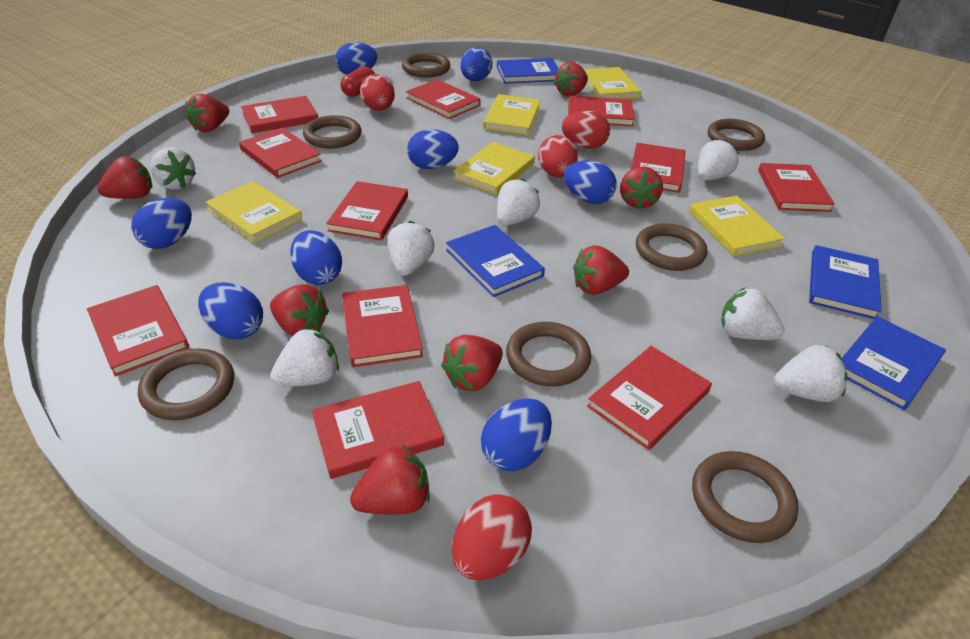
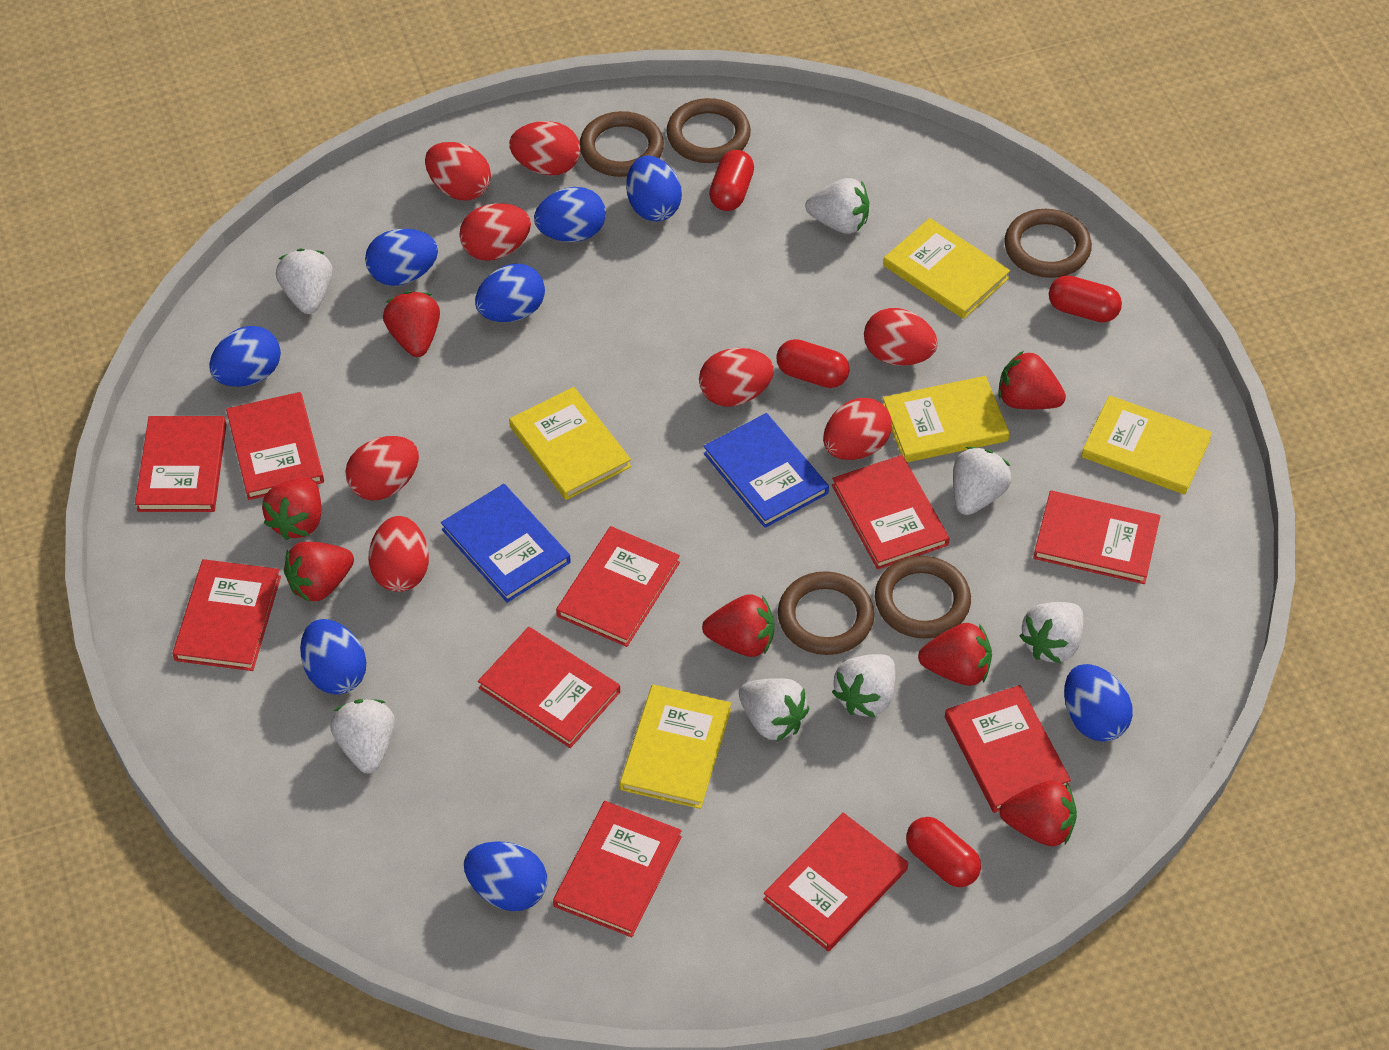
blue book: 4 -> 2
brown ring: 7 -> 5
red book: 11 -> 10
red capsule: 1 -> 4
red egg: 4 -> 8
red strawberry: 8 -> 7

